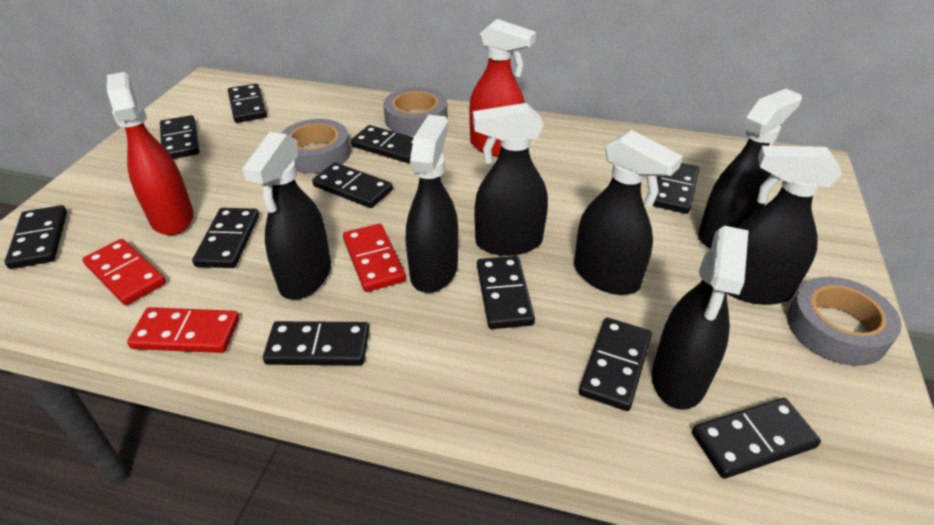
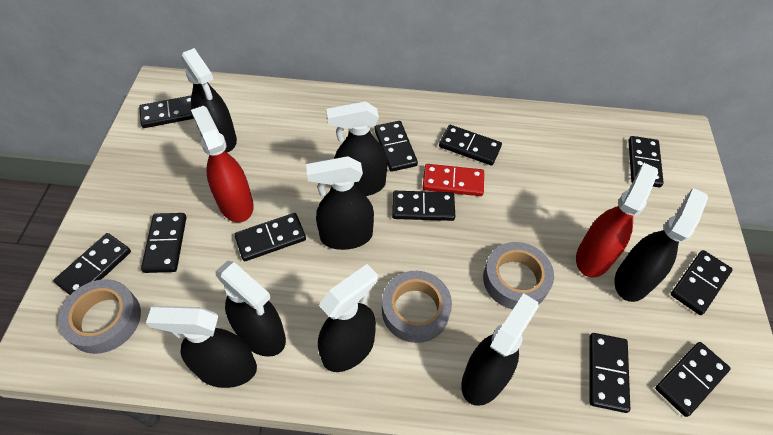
black spray bottle: 7 -> 8
red domino: 3 -> 1

